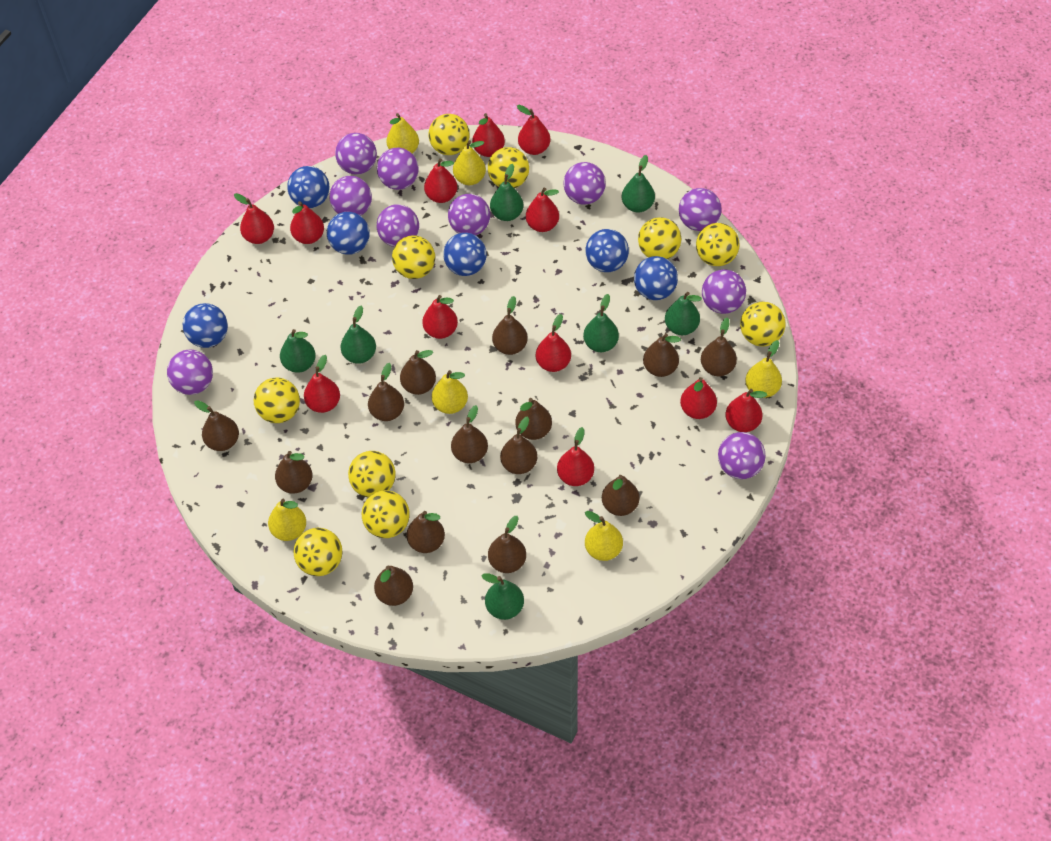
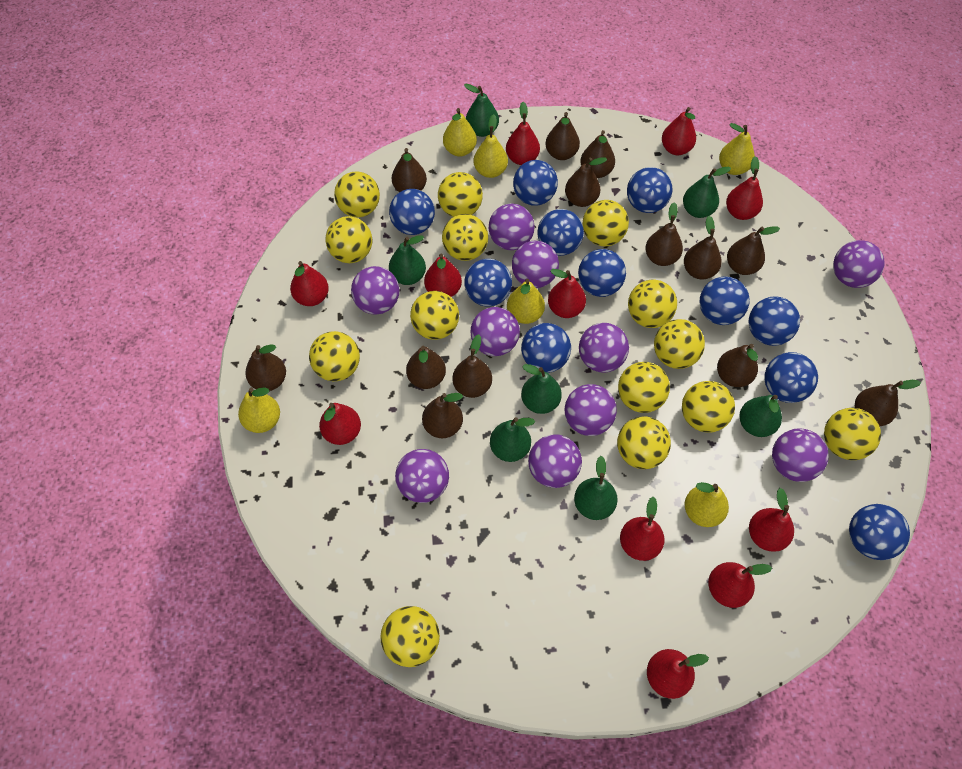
blue ball: 6 -> 11
brown pear: 14 -> 13
red pear: 12 -> 11
yellow ball: 10 -> 14

